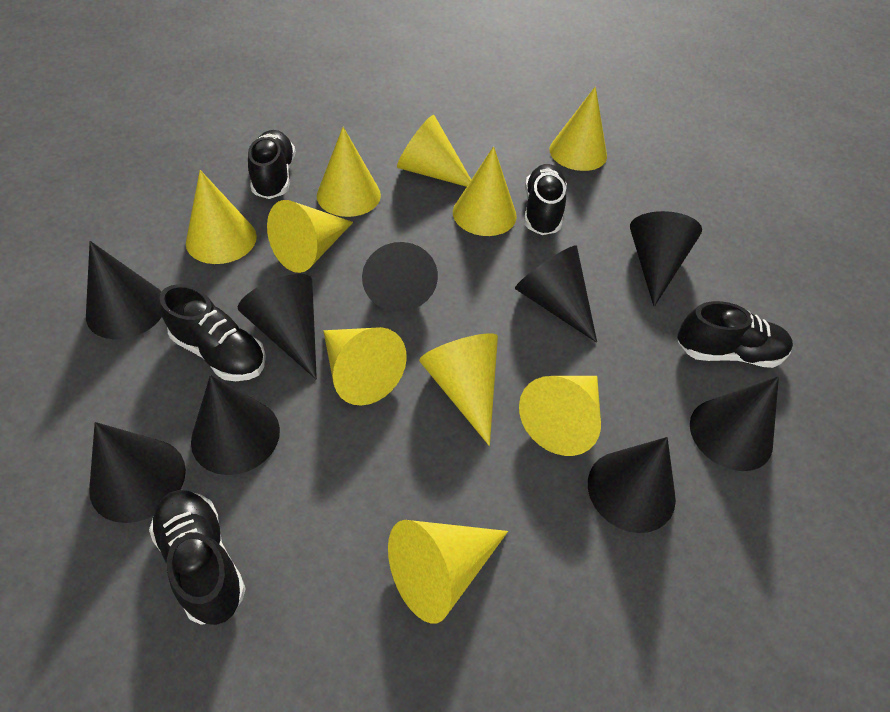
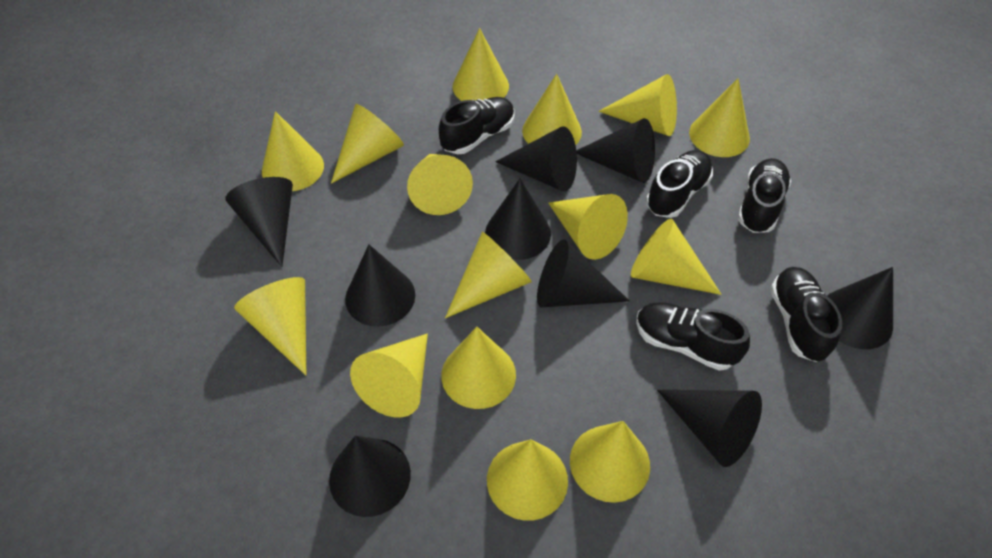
yellow cone: 10 -> 15

